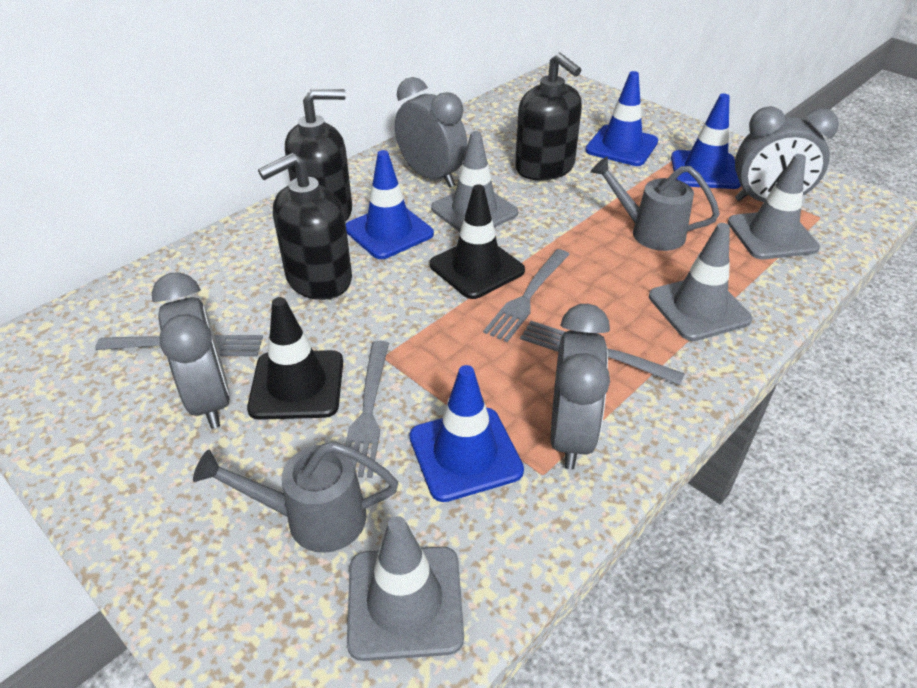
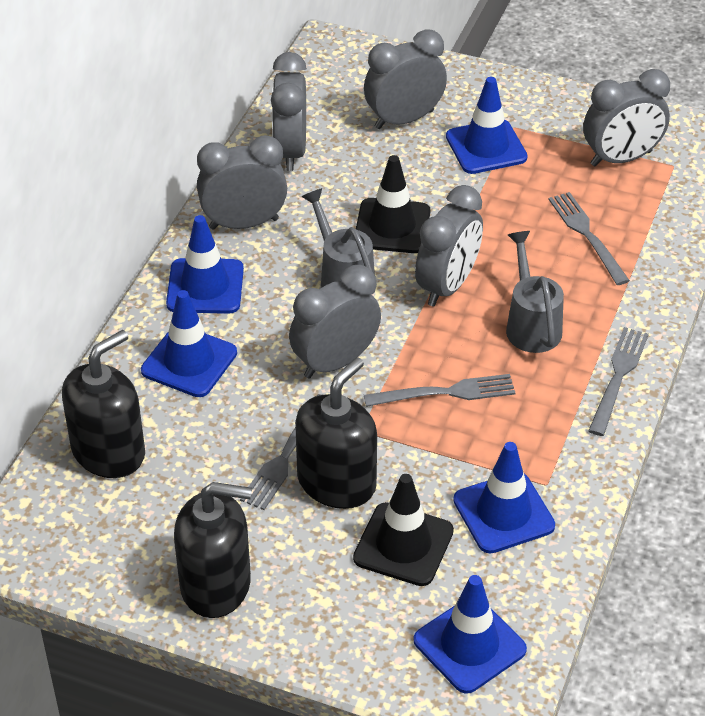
blue traffic cone: 4 -> 5
grey clock: 4 -> 6
grey traffic cone: 4 -> 0

